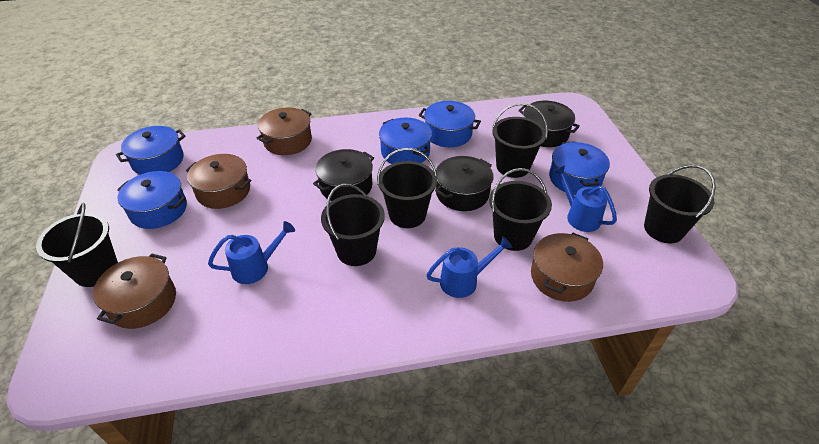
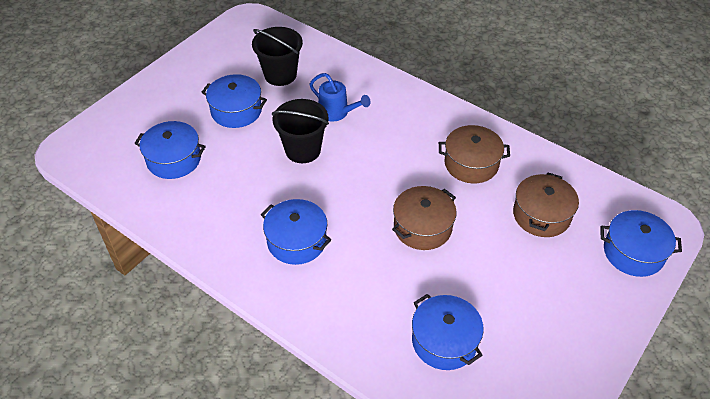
black bucket: 6 -> 2
black pot: 3 -> 0
blue watering can: 3 -> 1
brown pot: 4 -> 3

